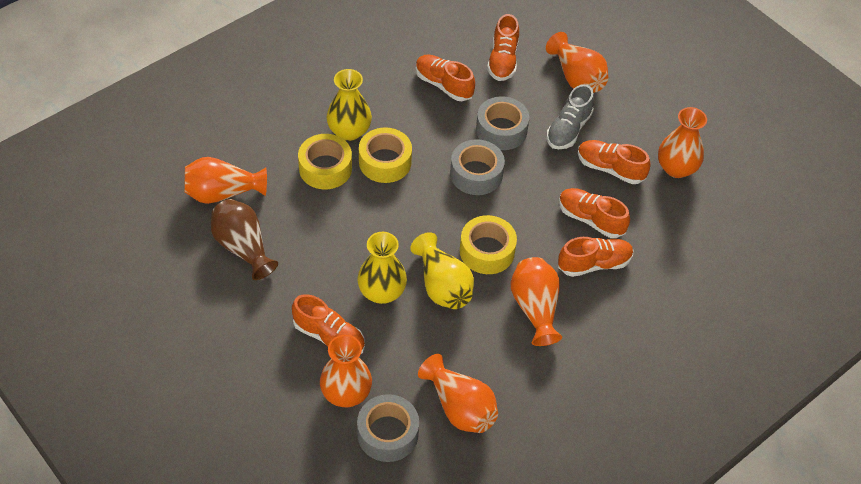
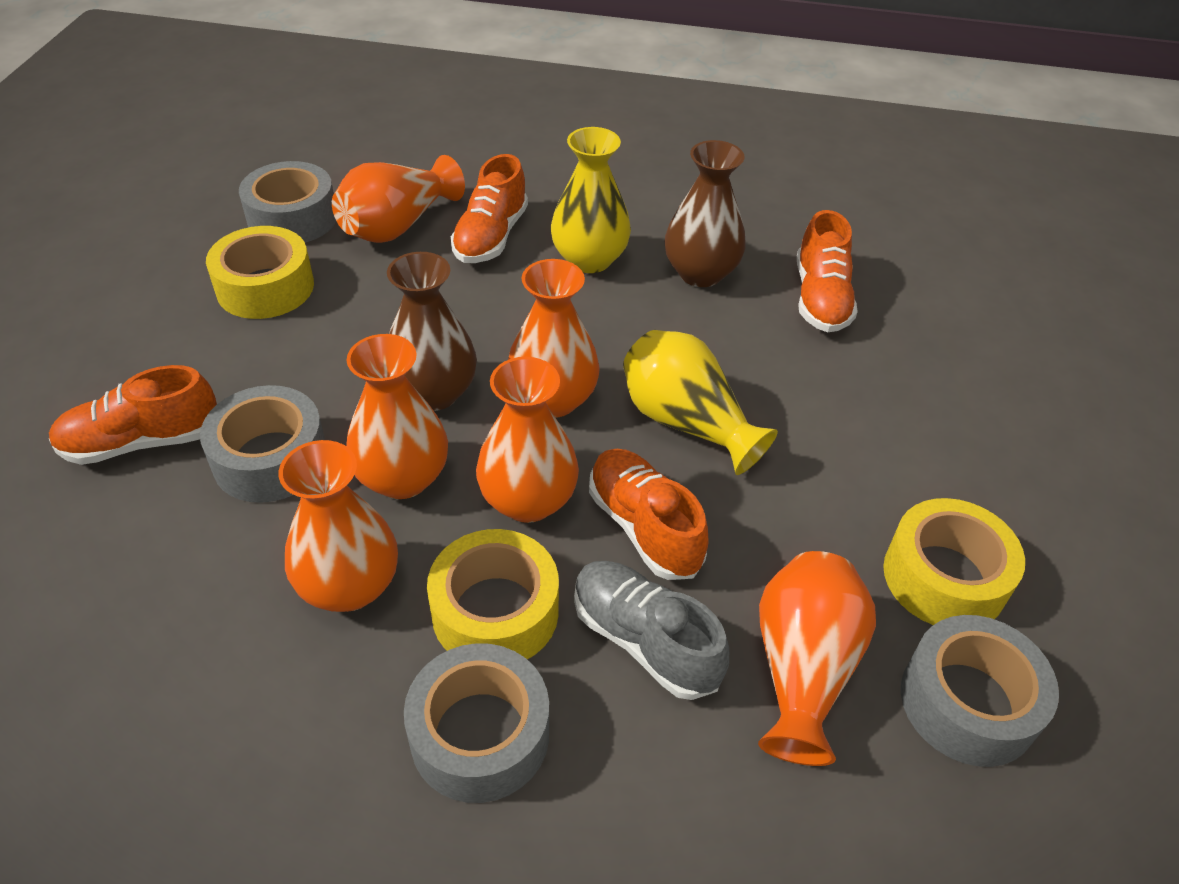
brown vase: 1 -> 2
grey tape: 3 -> 4
orange shoe: 6 -> 4
yellow vase: 3 -> 2

